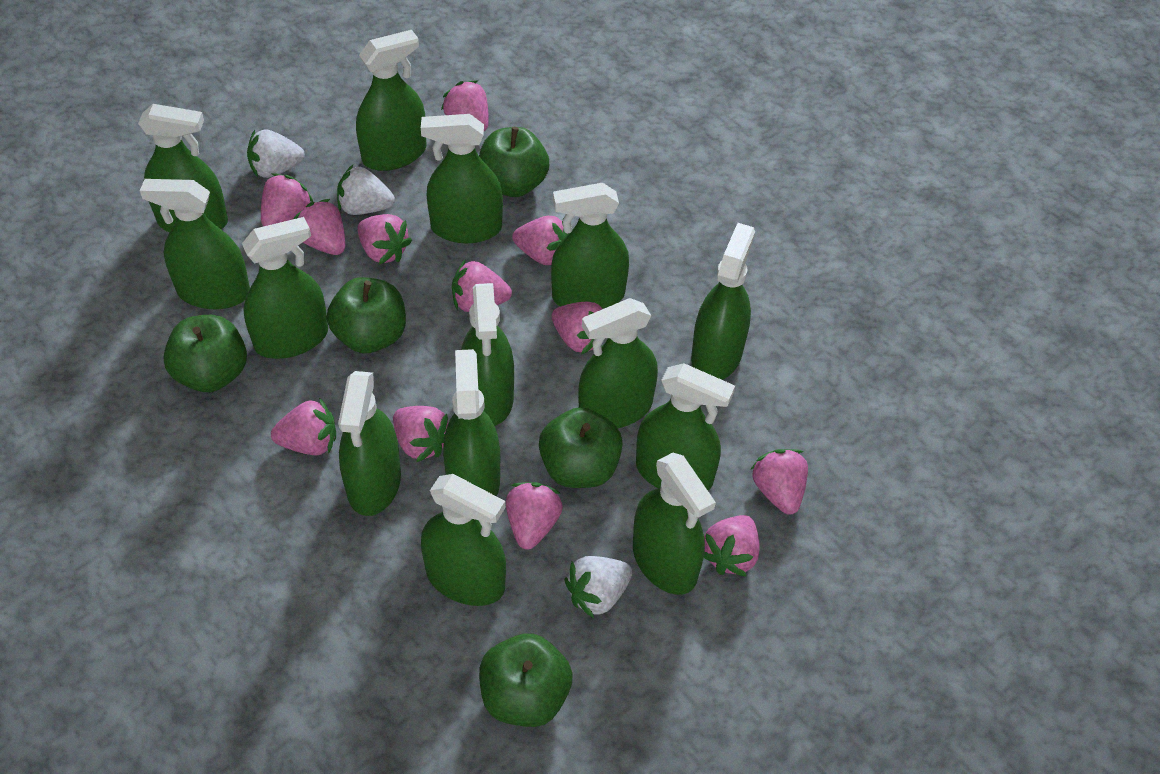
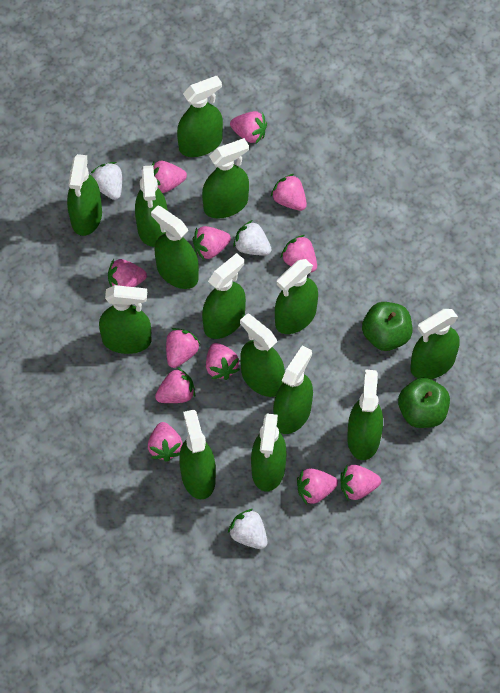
green apple: 5 -> 2

